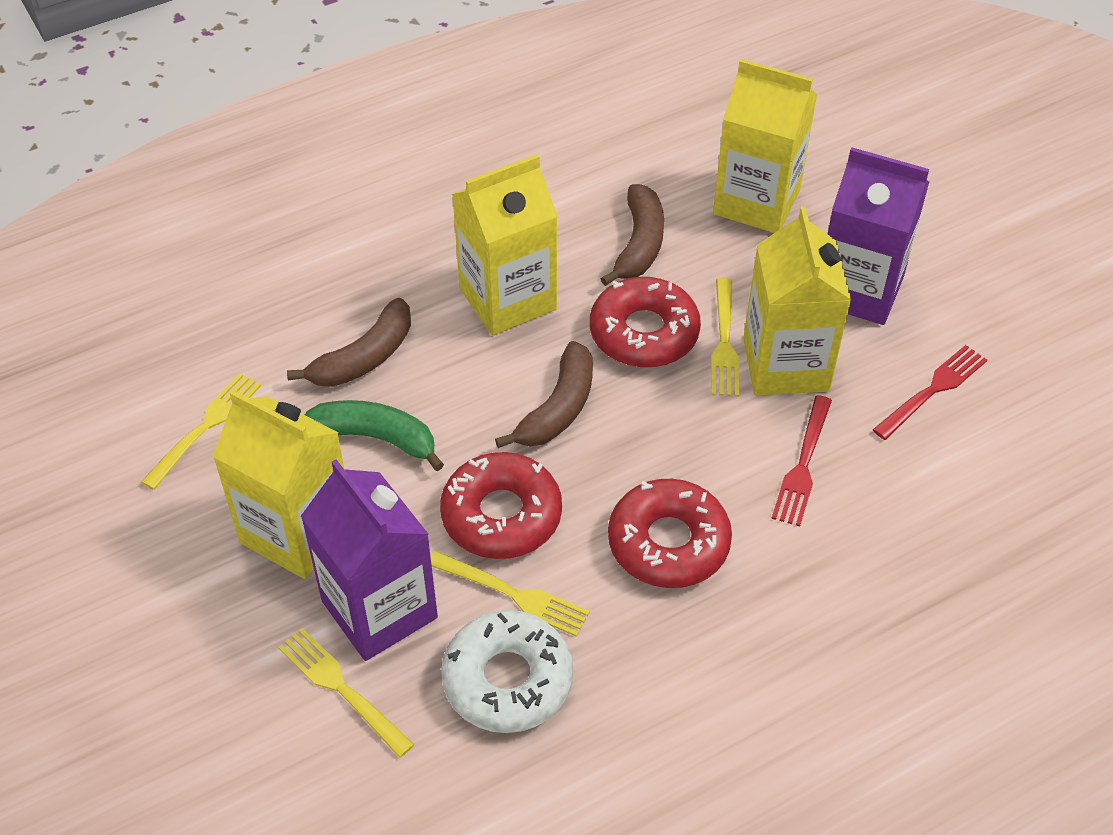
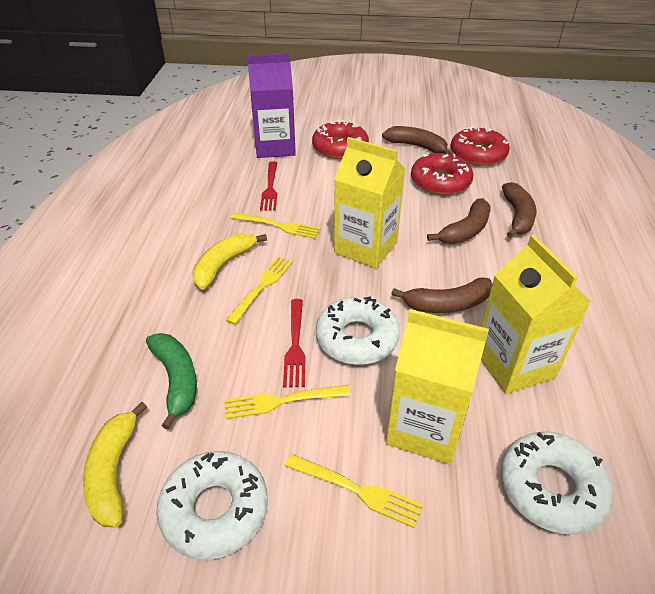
brown banana: 3 -> 4
purple carton: 2 -> 1
white donut: 1 -> 3
yellow banana: 0 -> 2
yellow carton: 4 -> 3

